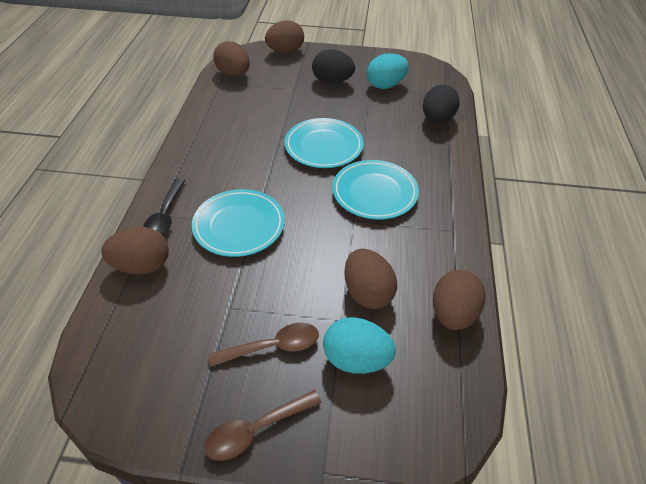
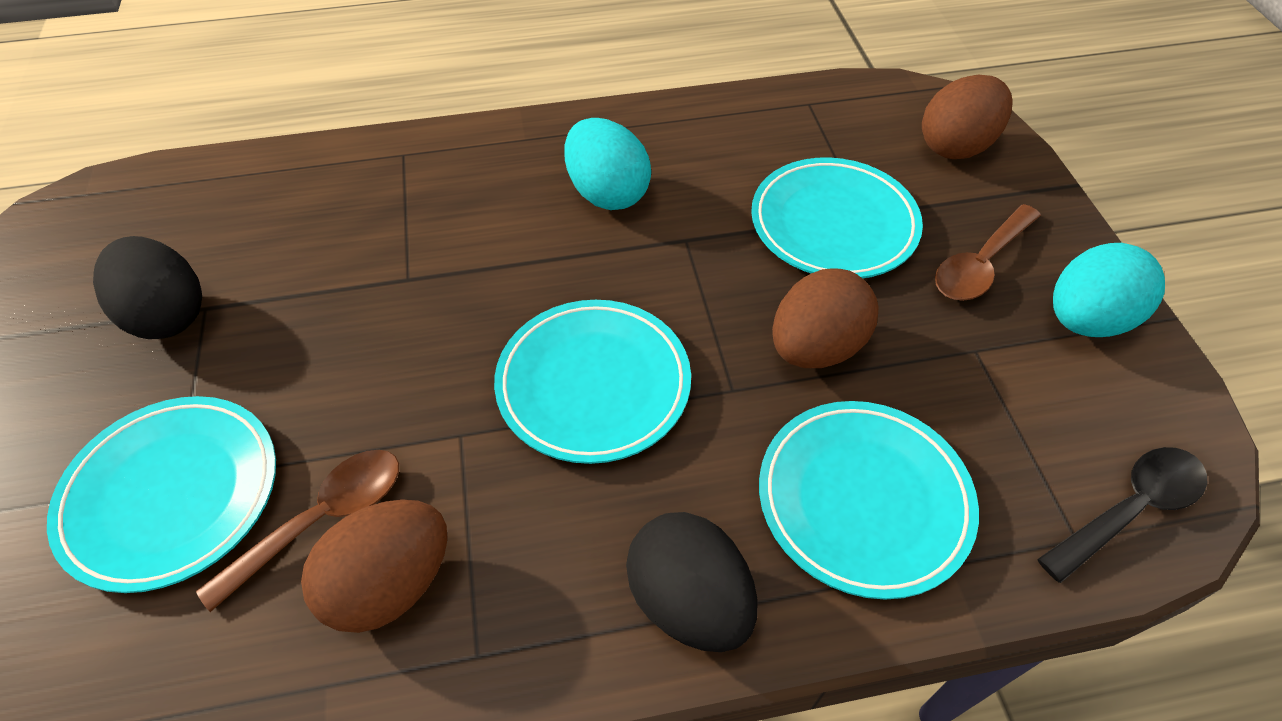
brown egg: 5 -> 3
turquoise plate: 3 -> 4

